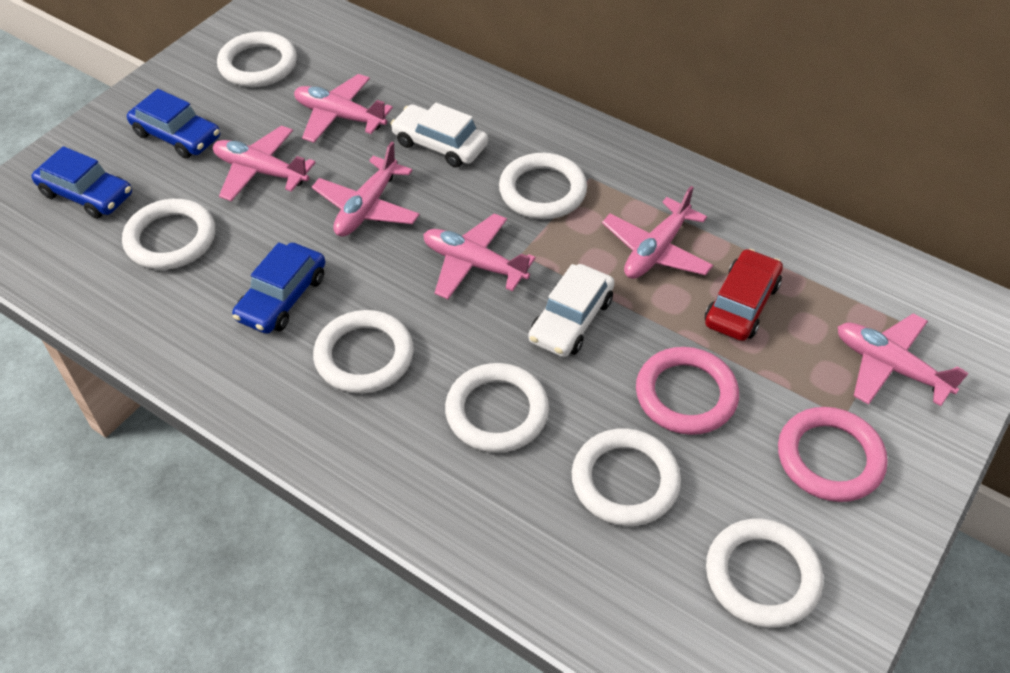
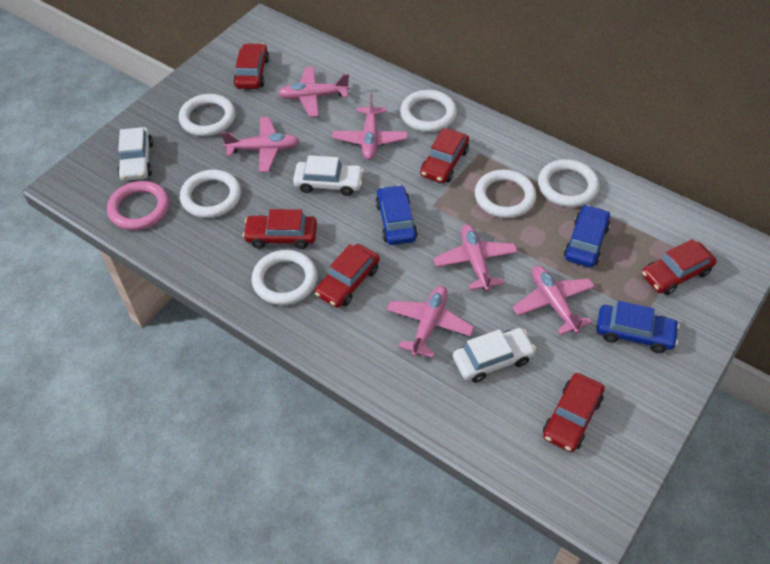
pink ring: 2 -> 1
red car: 1 -> 6
white car: 2 -> 3
white ring: 7 -> 6

